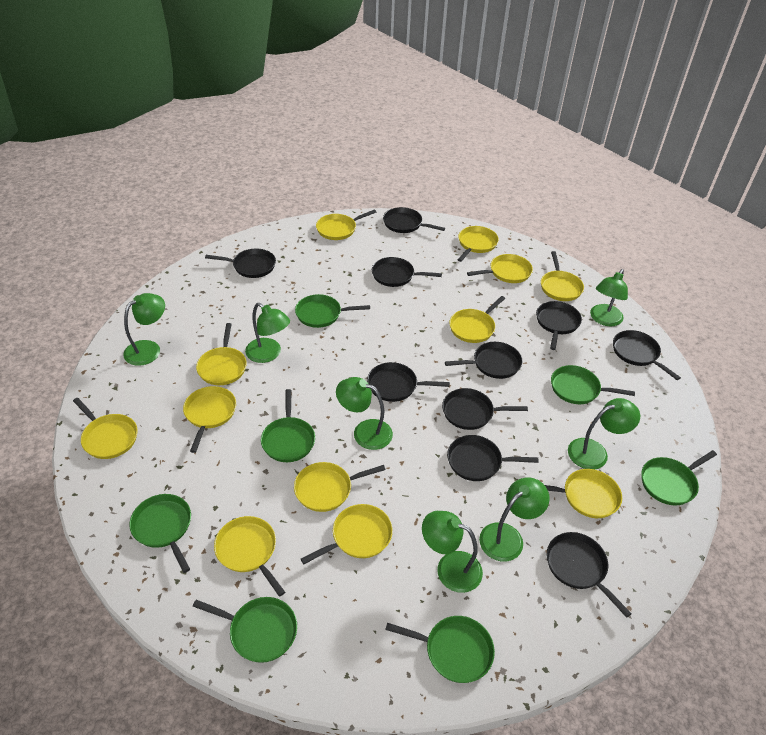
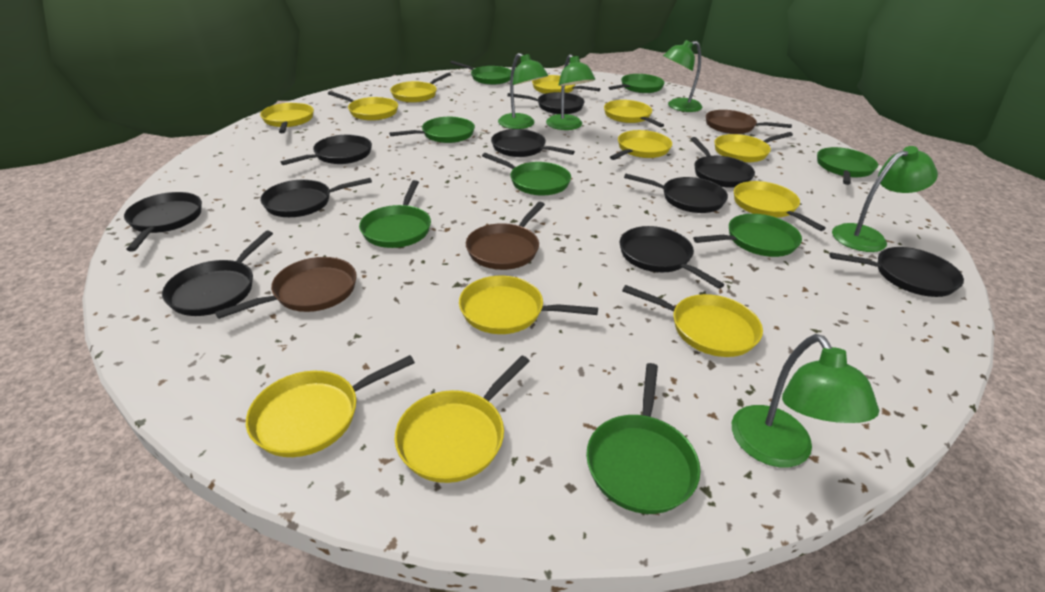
brown pan: 0 -> 3
green lamp: 7 -> 5
green pan: 7 -> 8

